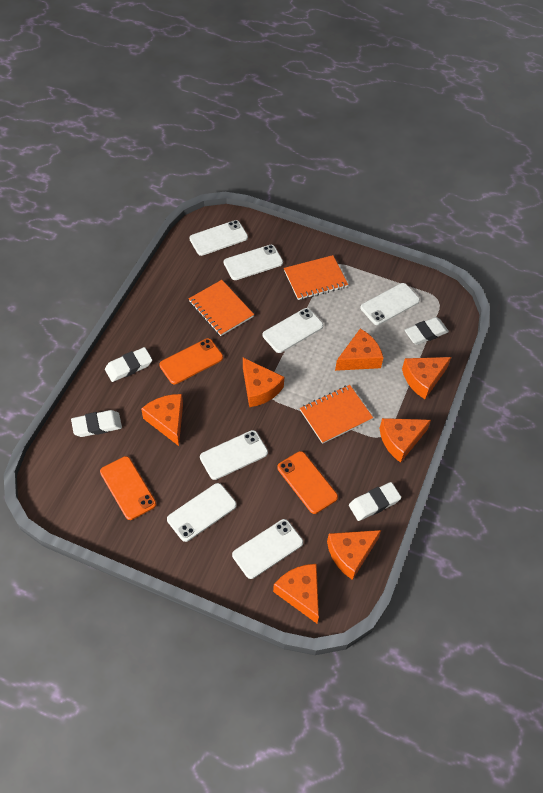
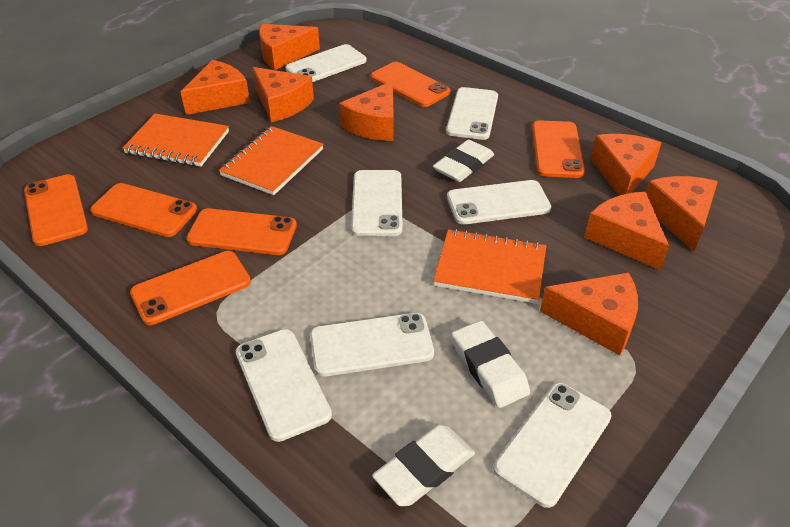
orange cheese: 7 -> 8
orange phone: 3 -> 6
white eraser: 4 -> 3

